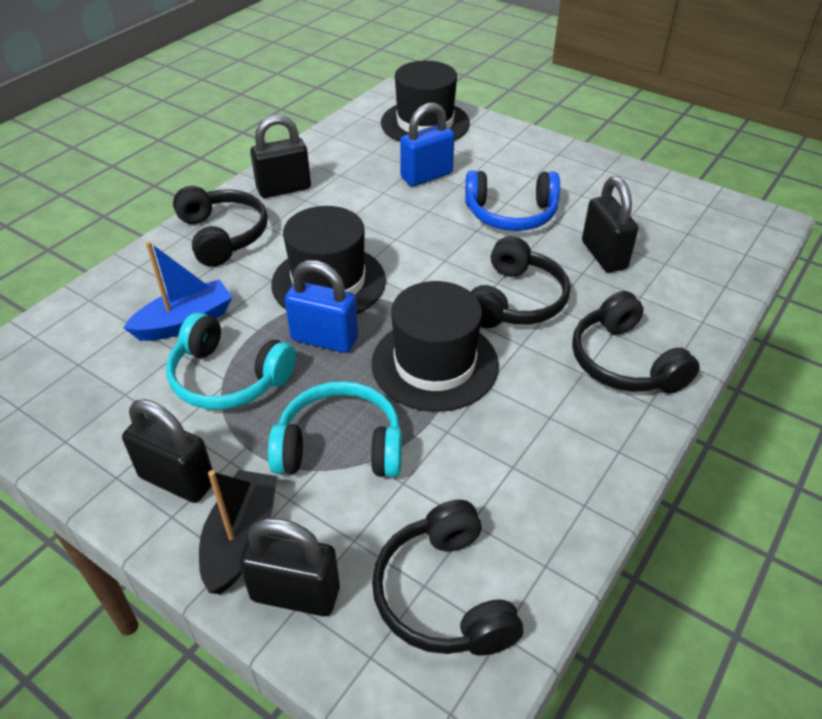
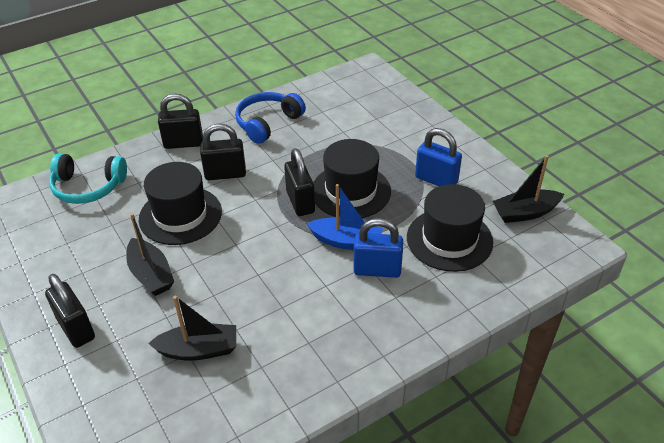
black boat: 1 -> 3
black headphones: 4 -> 0
turquoise headphones: 2 -> 1

